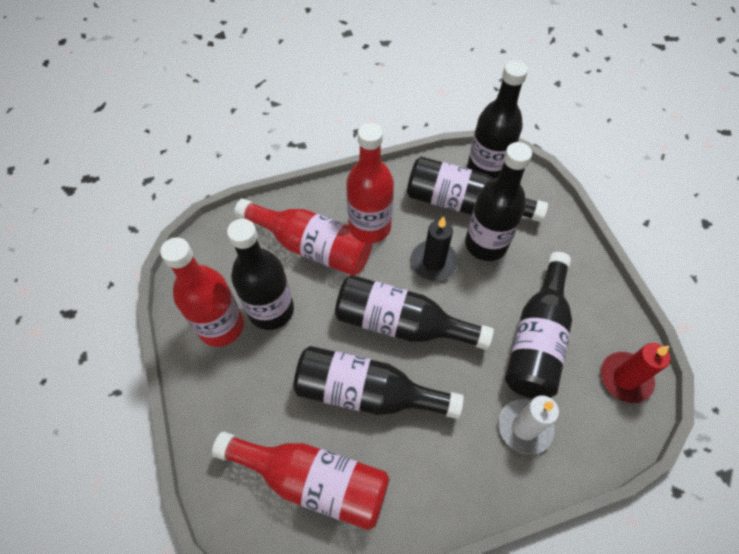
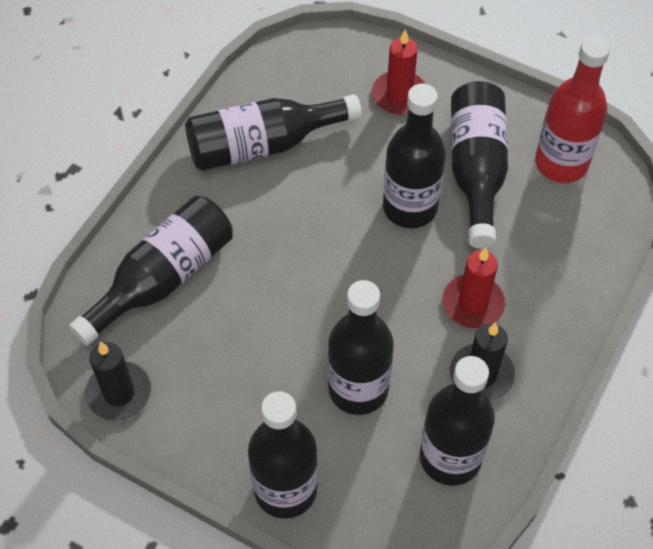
black candle: 1 -> 2
red bottle: 4 -> 1
red candle: 1 -> 2
white candle: 1 -> 0

